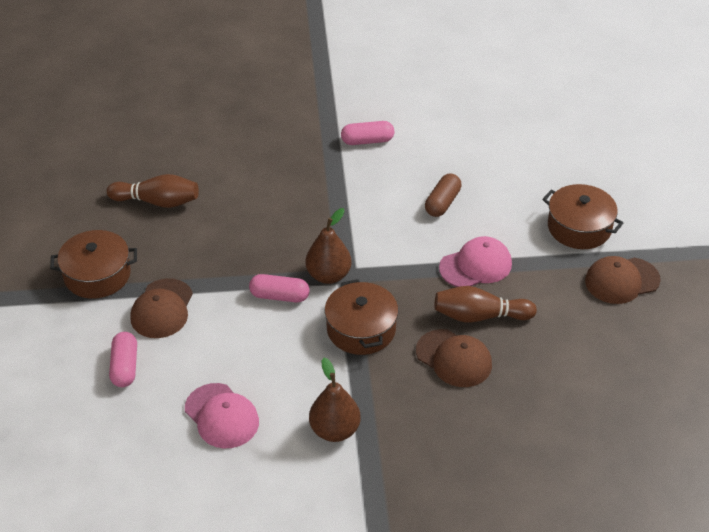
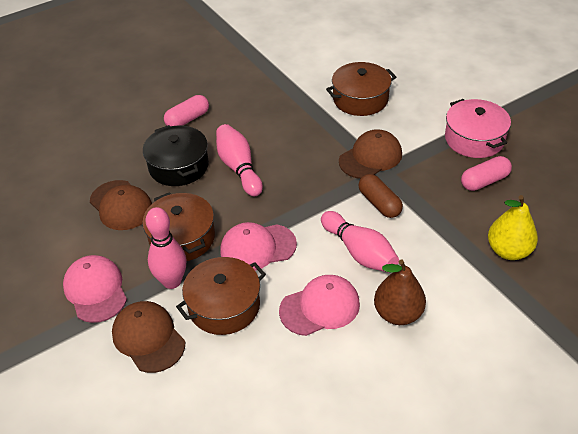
black pot: 0 -> 1
brown bowling pin: 2 -> 0
brown pear: 2 -> 1
pink bowling pin: 0 -> 3
pink cap: 2 -> 3
pink capsule: 3 -> 2
pink pot: 0 -> 1
yellow pear: 0 -> 1

